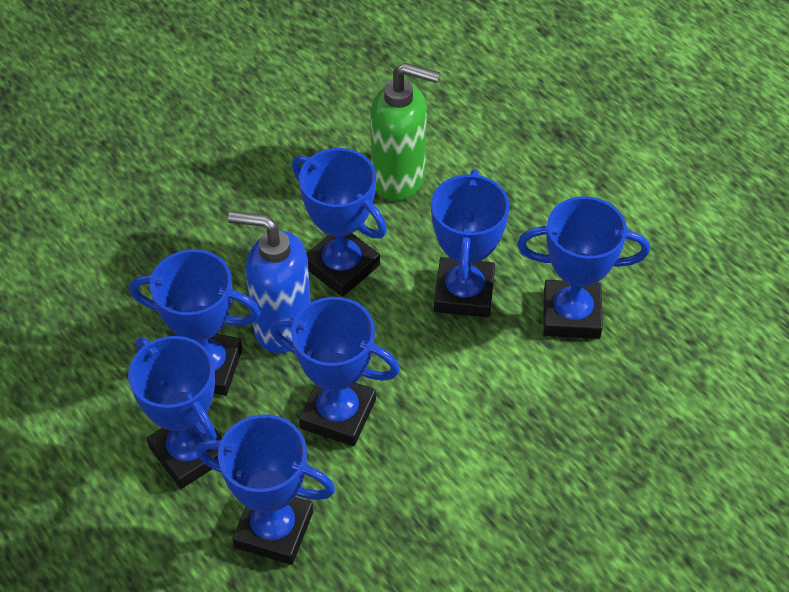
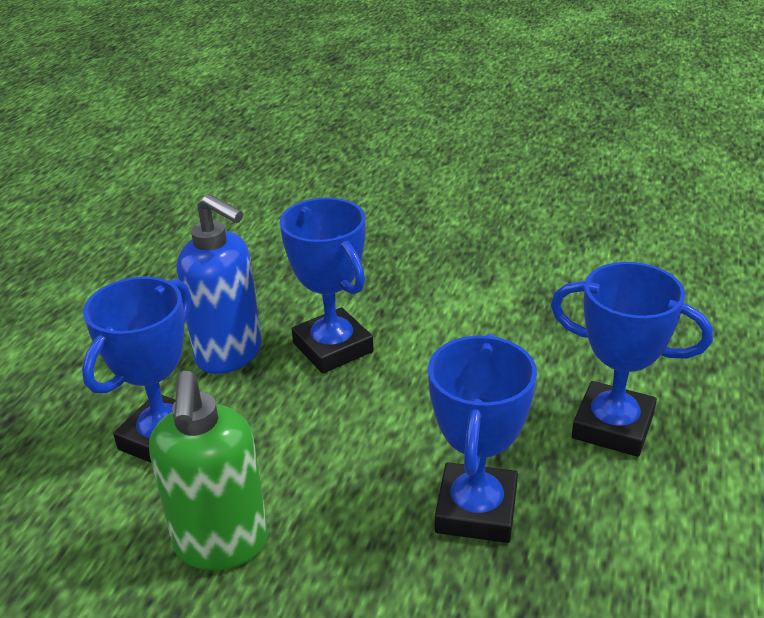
blue trophy: 7 -> 4

